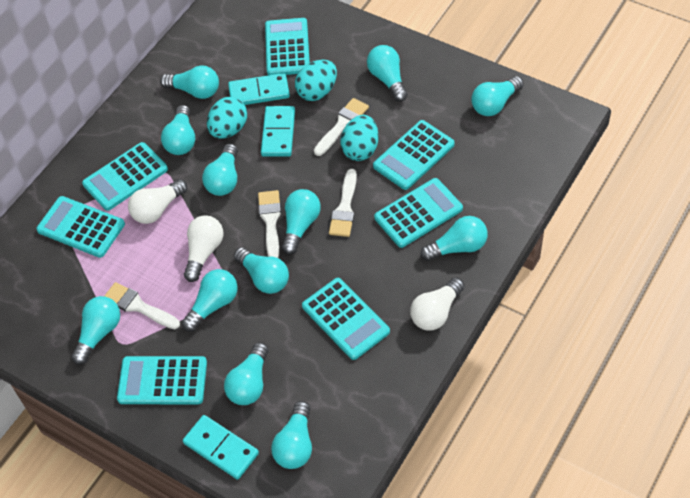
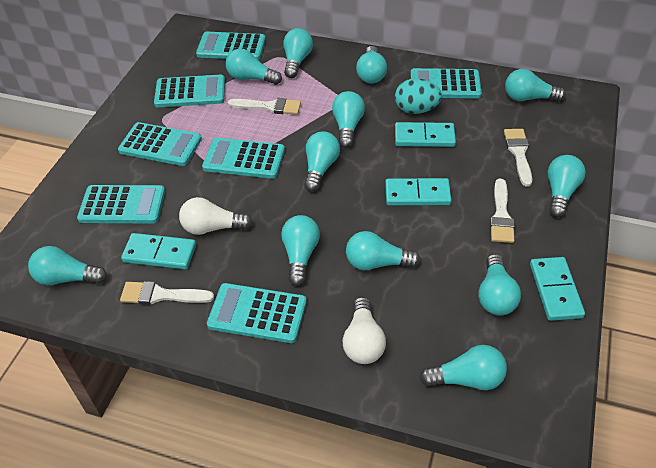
turquoise domino: 3 -> 4
turquoise egg: 3 -> 1
white light bulb: 3 -> 2

